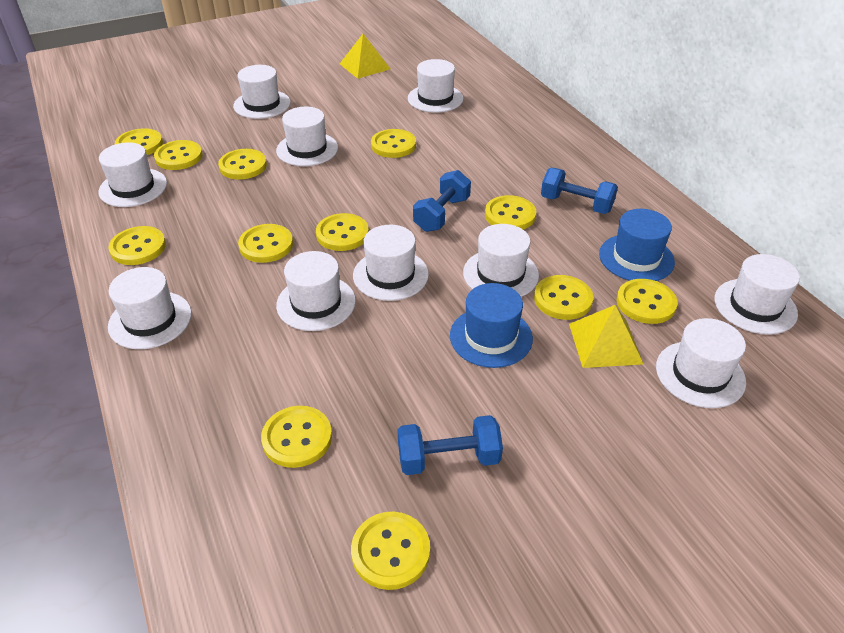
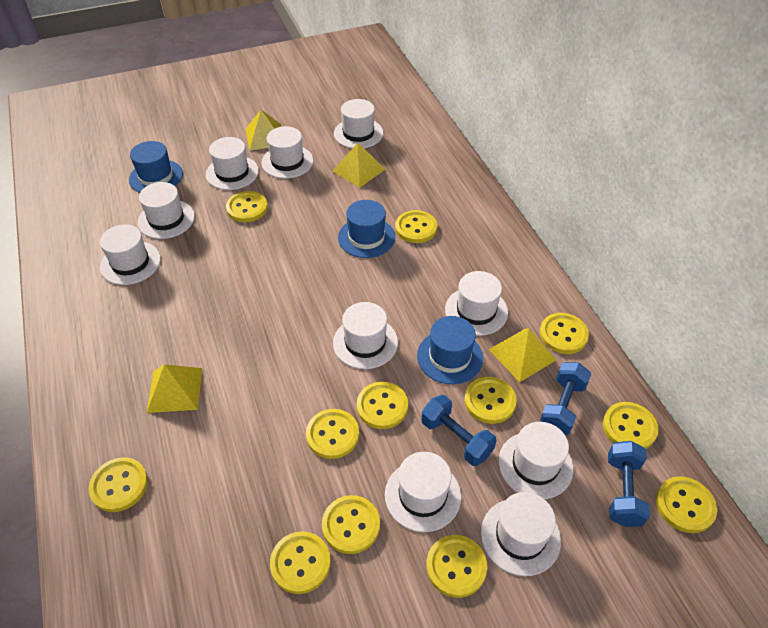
blue hat: 2 -> 3
yellow pyramid: 2 -> 4

